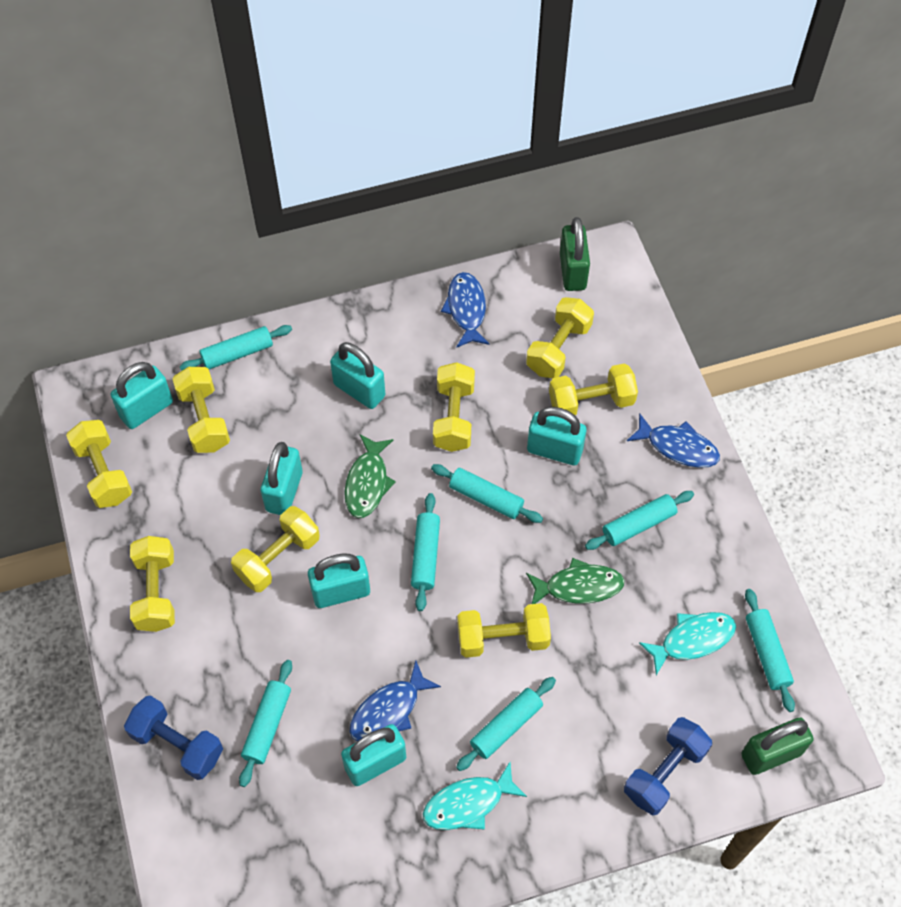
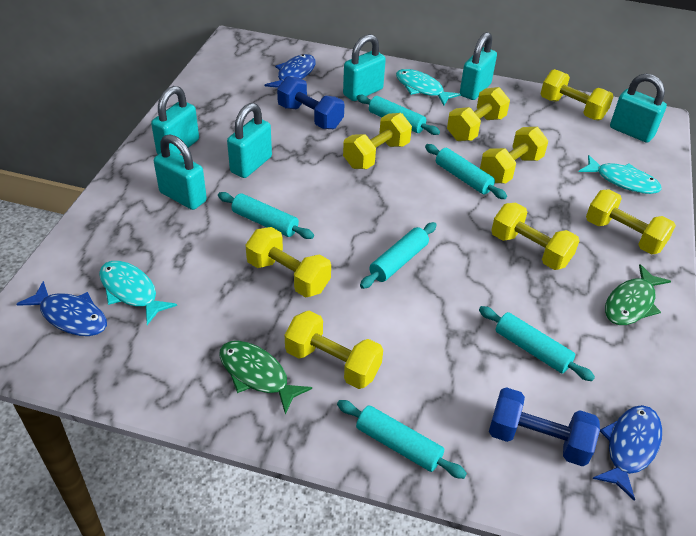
green padlock: 2 -> 0
turquoise fish: 2 -> 3
turquoise rolling pin: 7 -> 6

